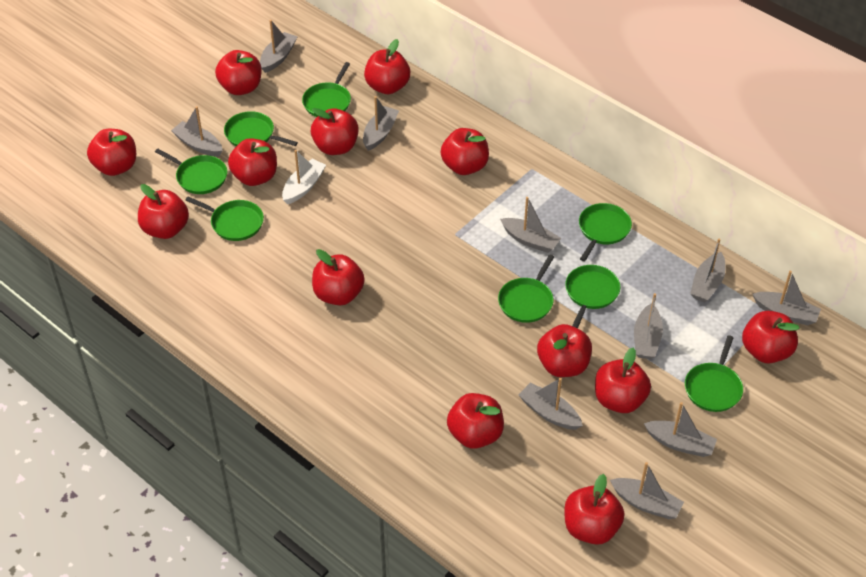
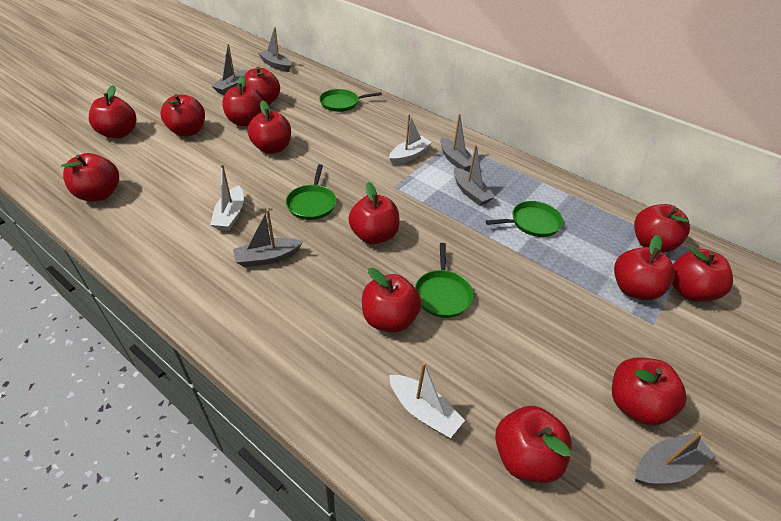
green pan: 8 -> 4
grey boat: 10 -> 6
white boat: 1 -> 3

